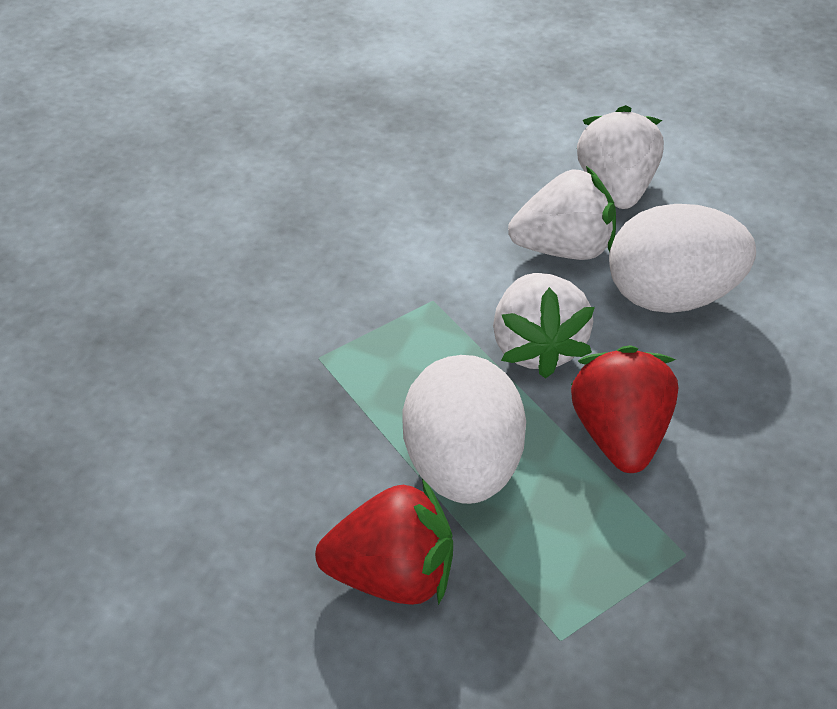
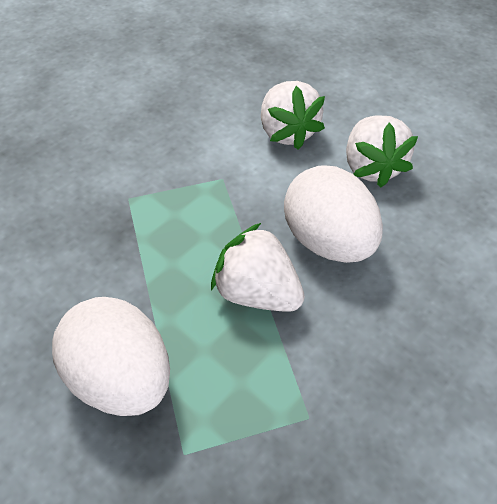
red strawberry: 2 -> 0

